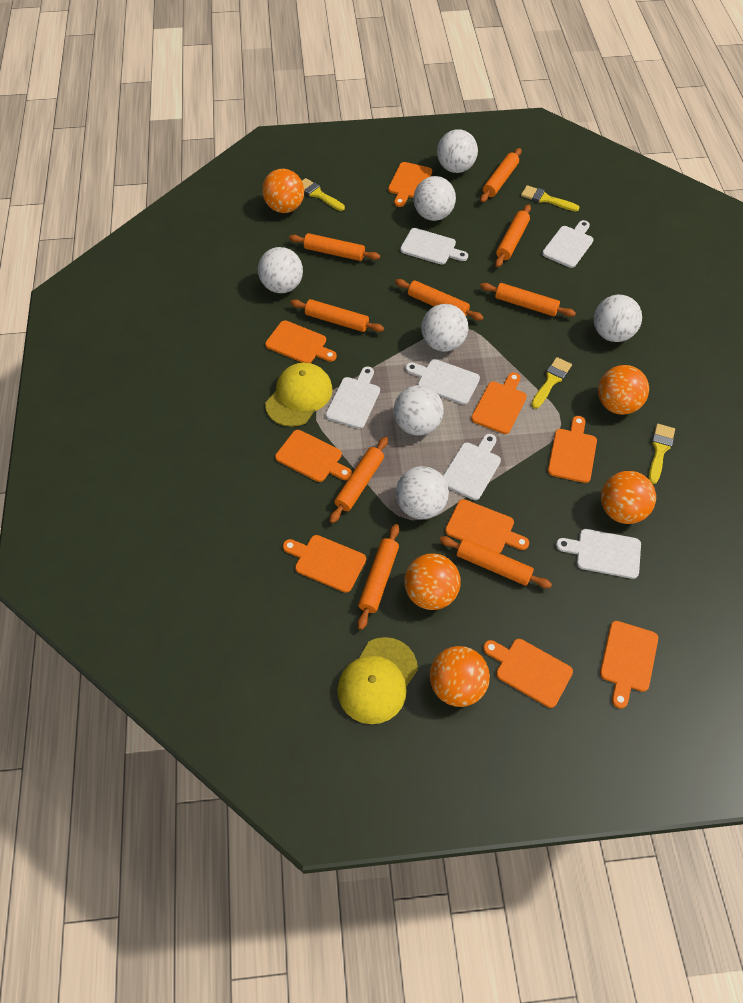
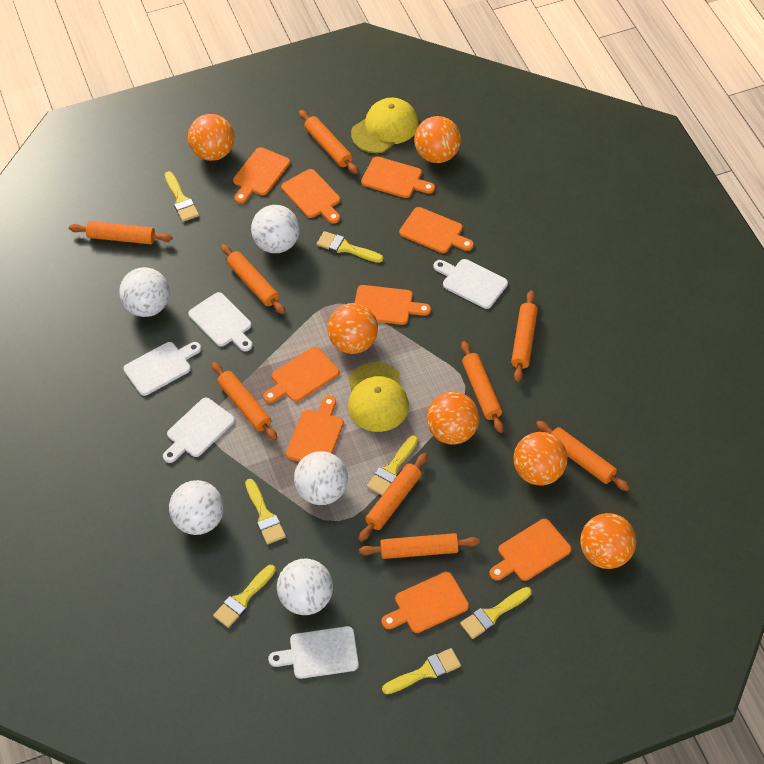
orange ball: 5 -> 6
white ball: 7 -> 5
white cutting board: 6 -> 5
yellow brush: 4 -> 7

